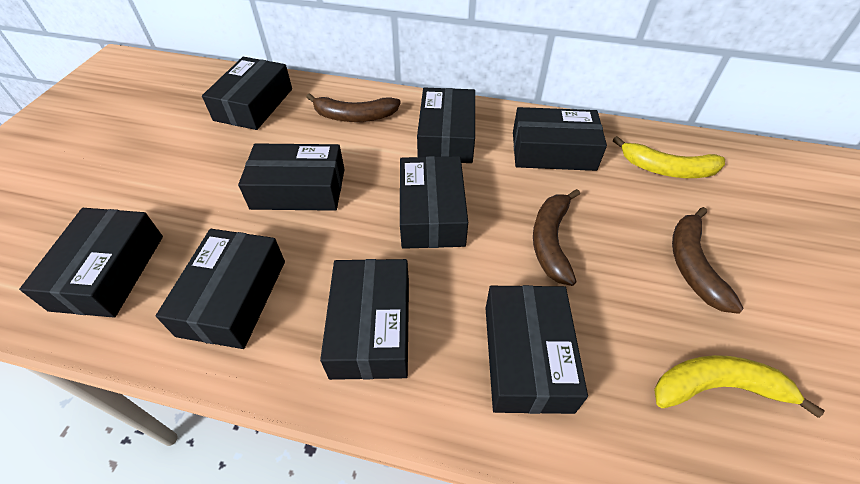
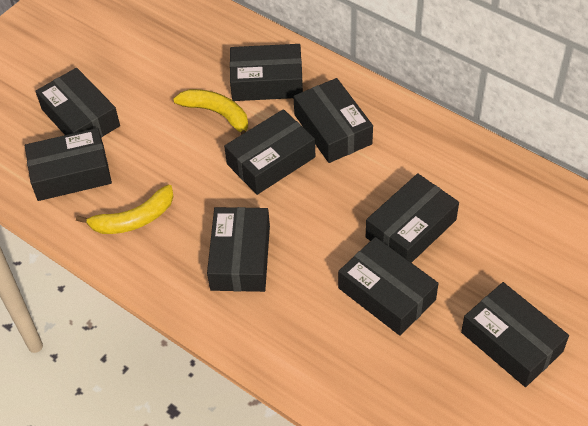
brown banana: 3 -> 0

